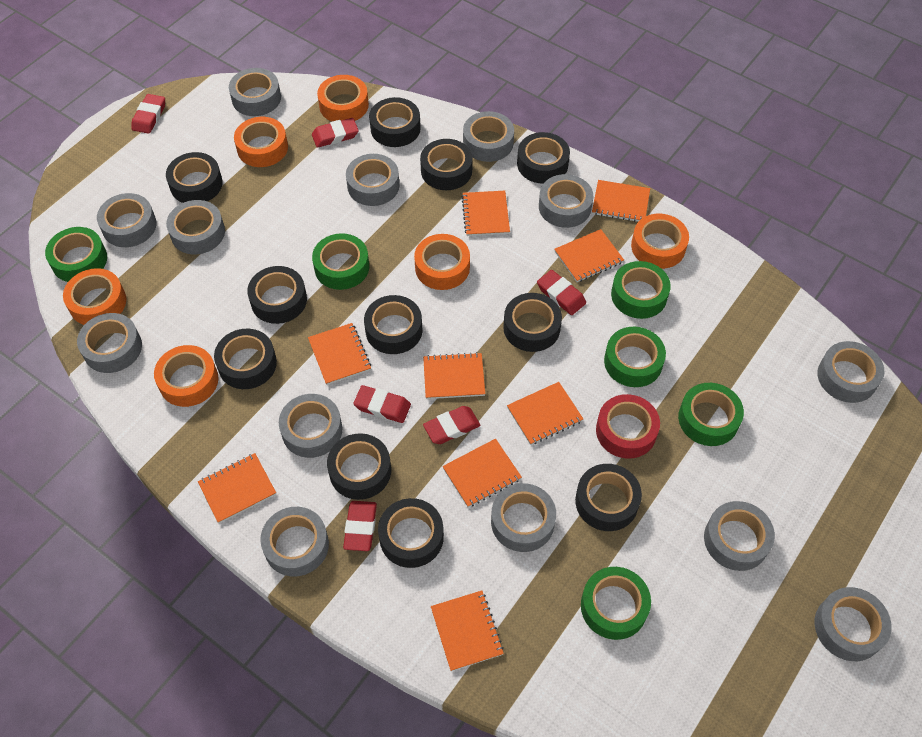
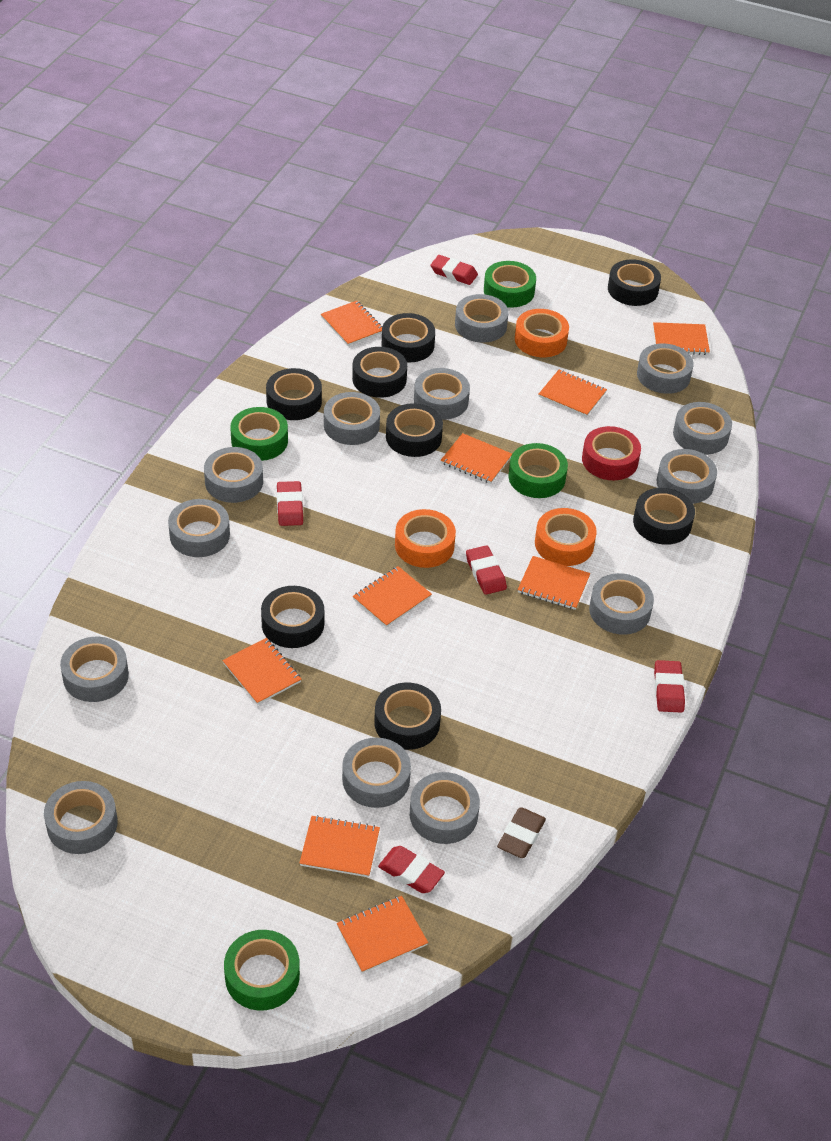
black tape: 11 -> 8
brown eraser: 0 -> 1
green tape: 6 -> 4
orange tape: 6 -> 3
red eraser: 6 -> 5

